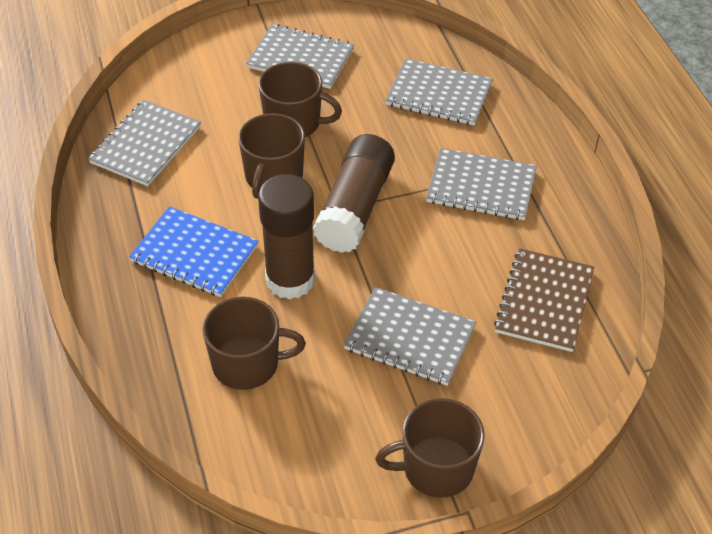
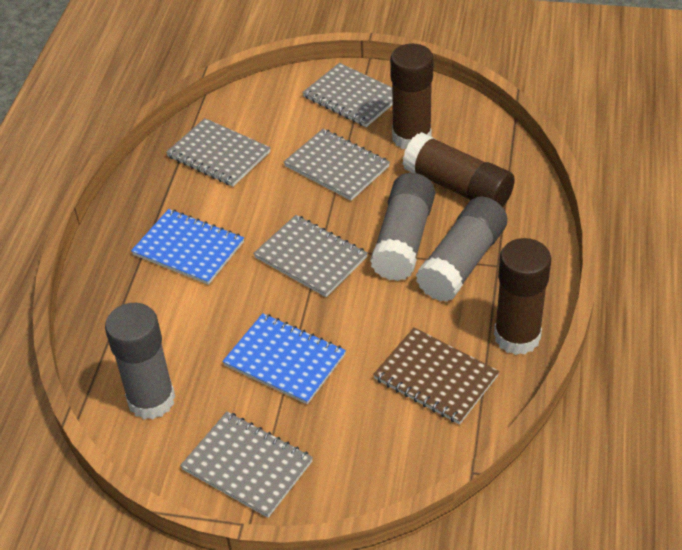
blue notebook: 1 -> 2
brown glue stick: 2 -> 3
brown mug: 4 -> 0
grey glue stick: 0 -> 3

